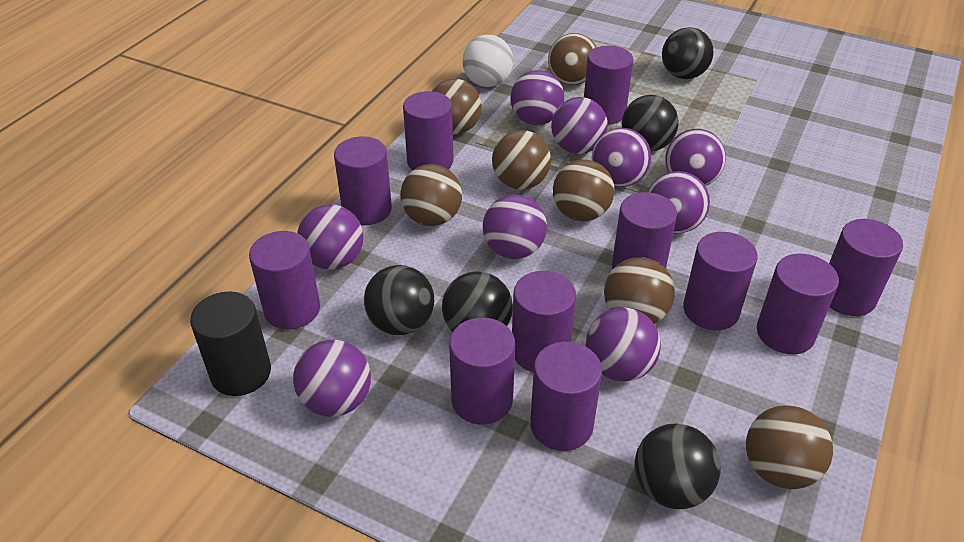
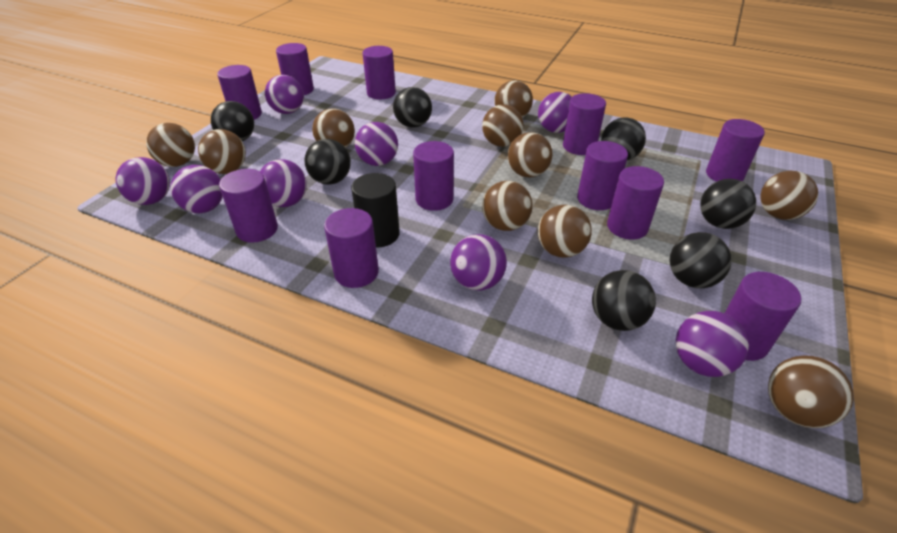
black ball: 5 -> 7
brown ball: 7 -> 10
purple ball: 9 -> 8
white ball: 1 -> 0

